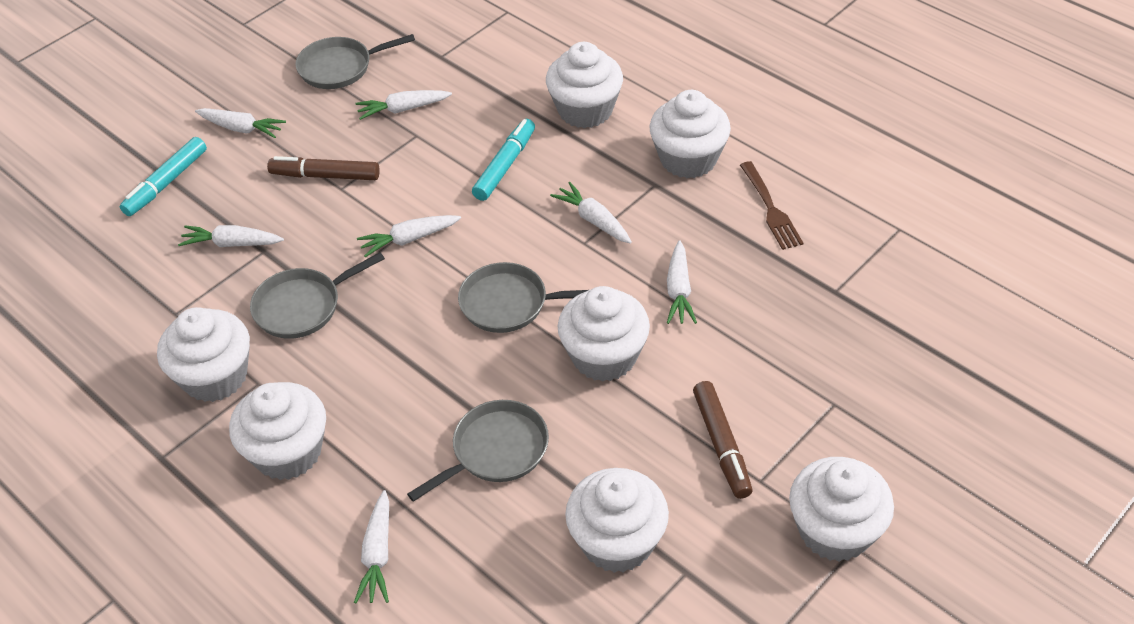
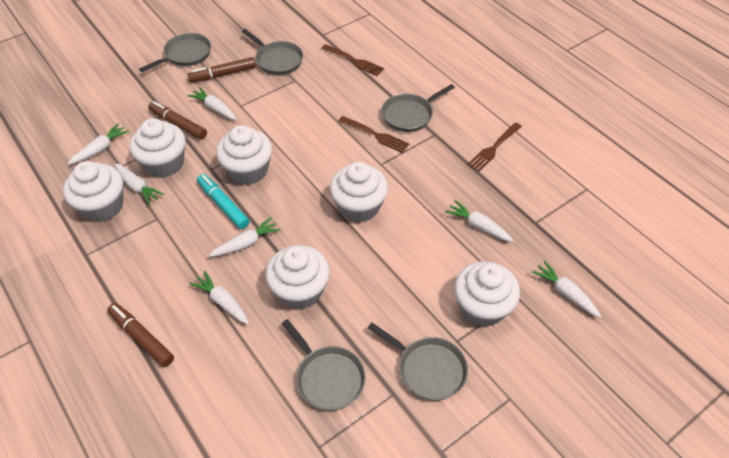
brown fork: 1 -> 3
brown marker: 2 -> 3
grey pan: 4 -> 5
turquoise marker: 2 -> 1
white cupcake: 7 -> 6

